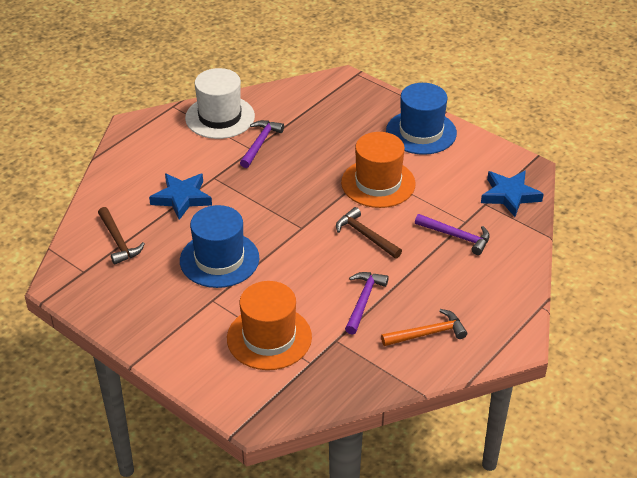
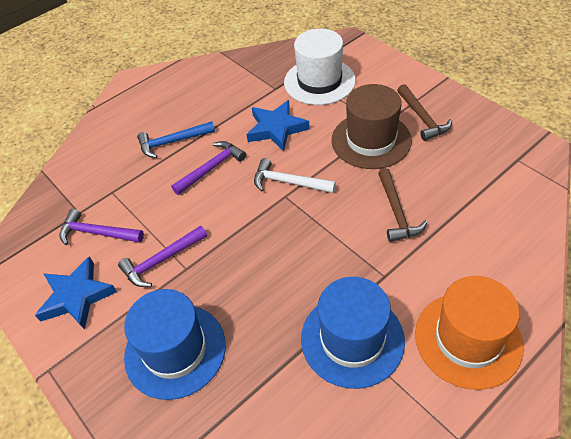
blue hammer: 0 -> 1
brown hat: 0 -> 1
orange hammer: 1 -> 0
orange hat: 2 -> 1
white hammer: 0 -> 1

